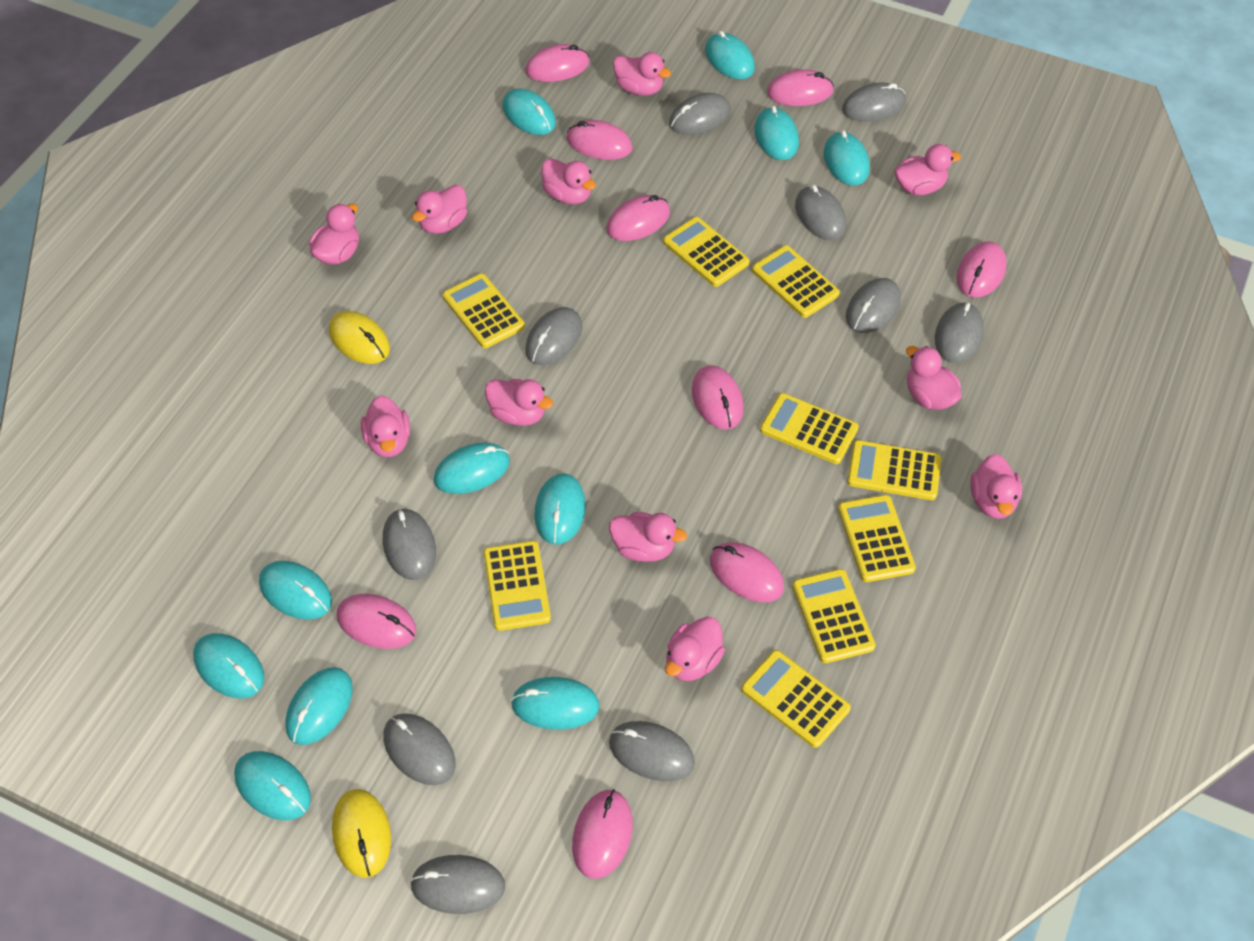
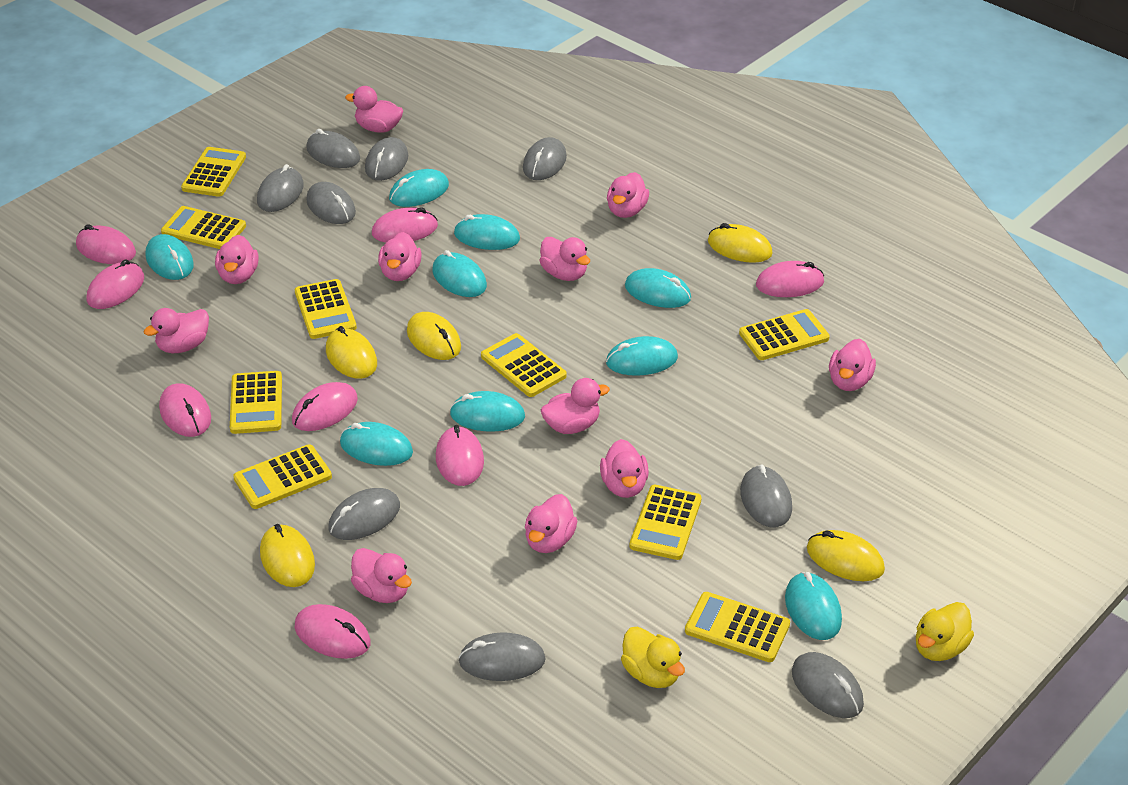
grey mouse: 10 -> 9
pink mouse: 9 -> 8
turquoise mouse: 11 -> 9
yellow duck: 0 -> 2
yellow mouse: 2 -> 5

